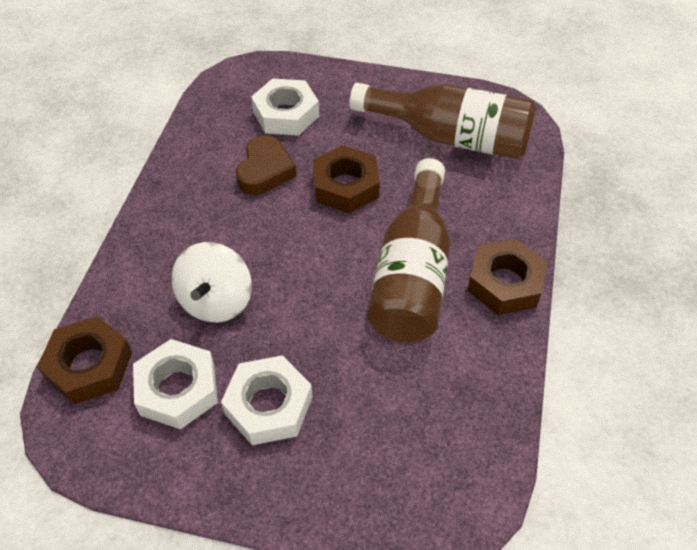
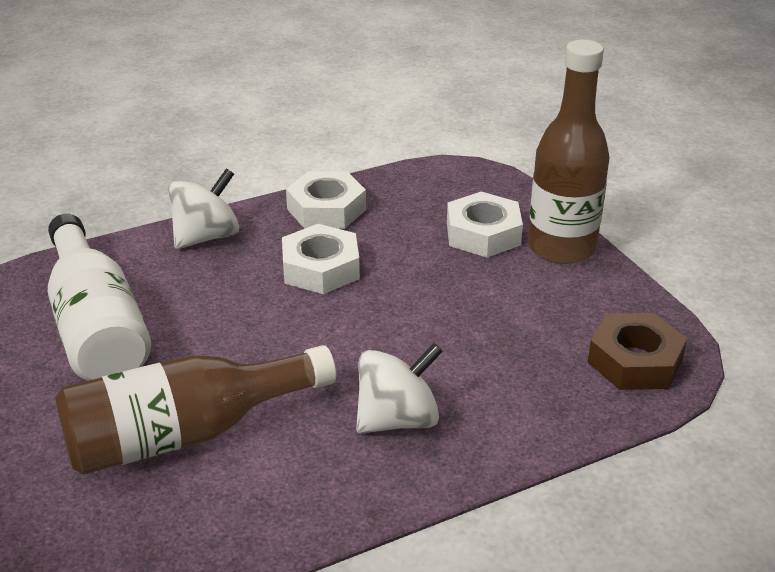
brown heart: 1 -> 0
brown nut: 3 -> 1
white bottle: 0 -> 1
white spinning top: 1 -> 2

